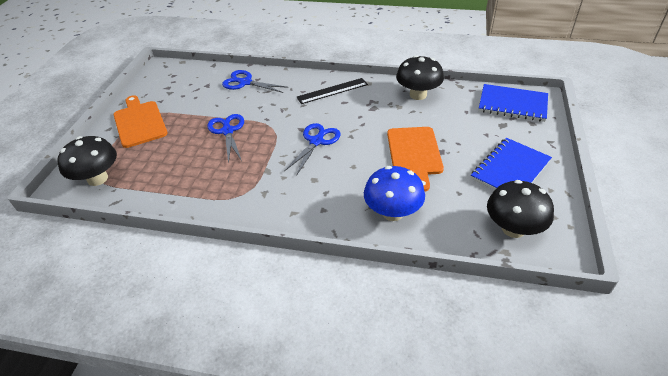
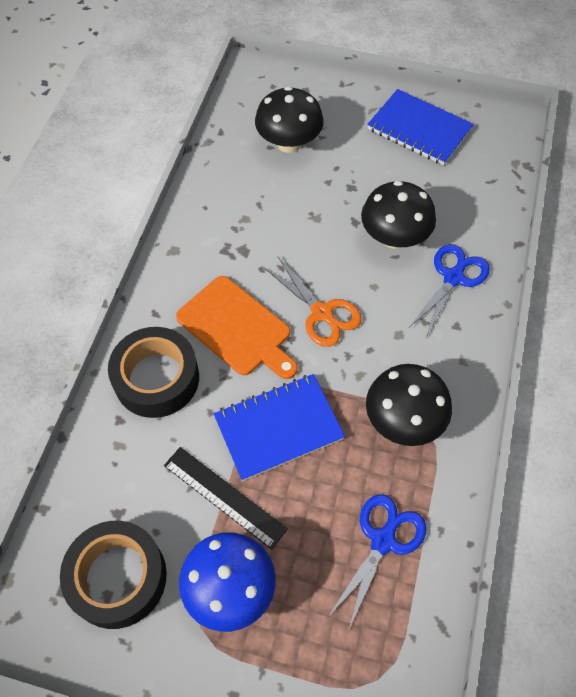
black tape: 0 -> 2
blue scissors: 3 -> 2
orange cutting board: 2 -> 1
orange scissors: 0 -> 1

